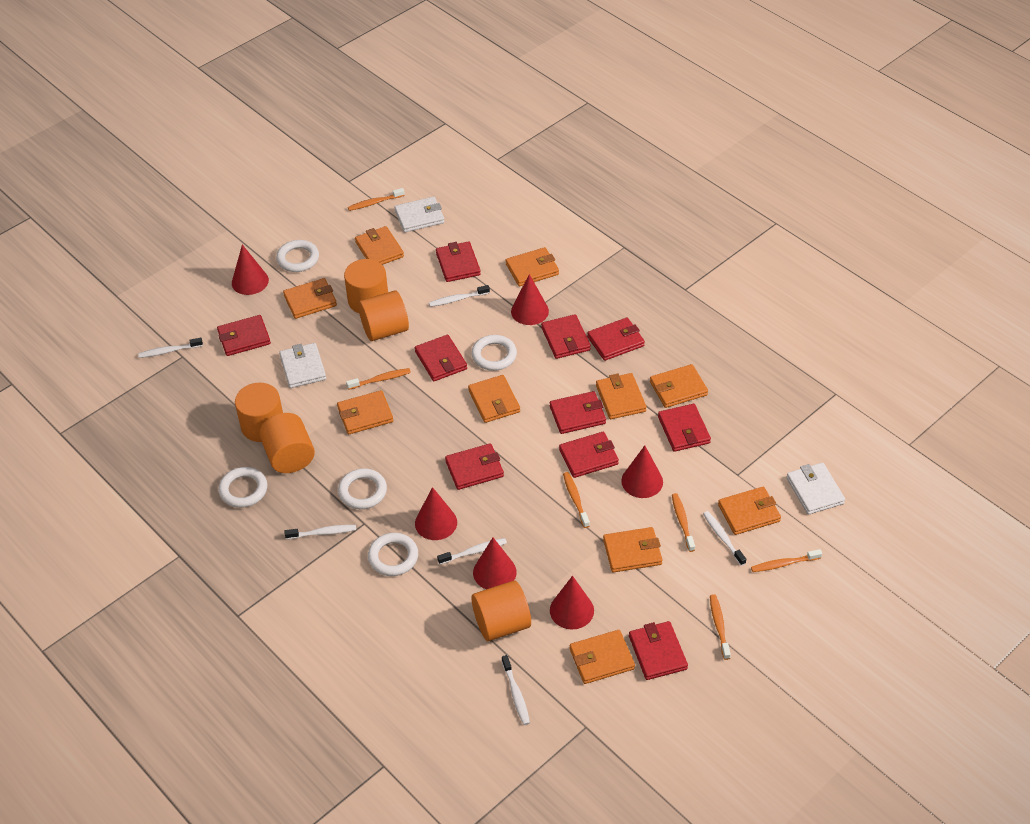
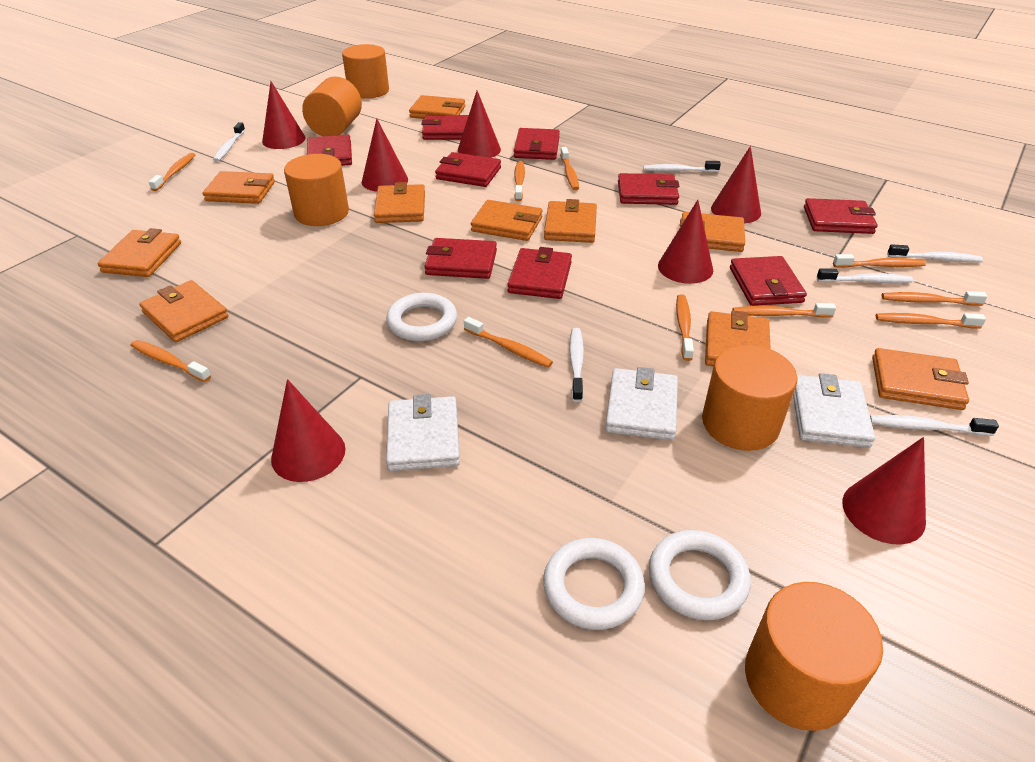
orange toothbrush: 6 -> 10
red cone: 6 -> 7
red wallet: 10 -> 9
white ring: 5 -> 3

